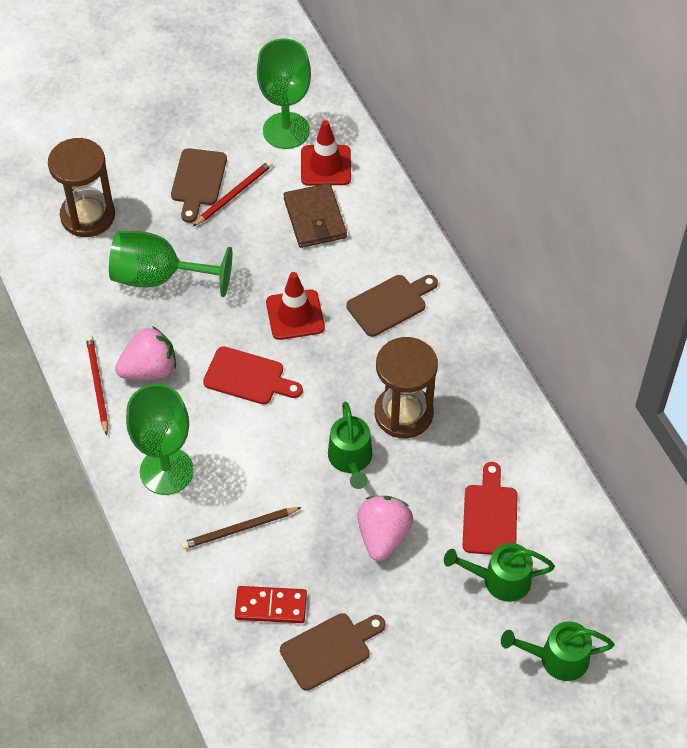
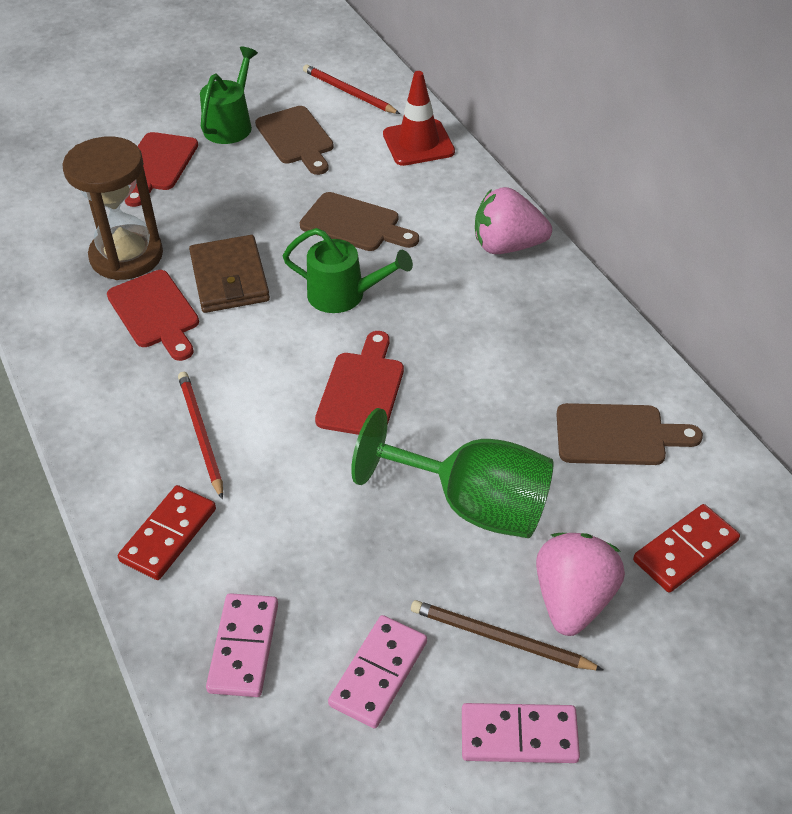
brown hourglass: 2 -> 1
green goblet: 3 -> 1
green watering can: 3 -> 2
pink domino: 0 -> 3
red cutting board: 2 -> 3
red domino: 1 -> 2
red traffic cone: 2 -> 1

